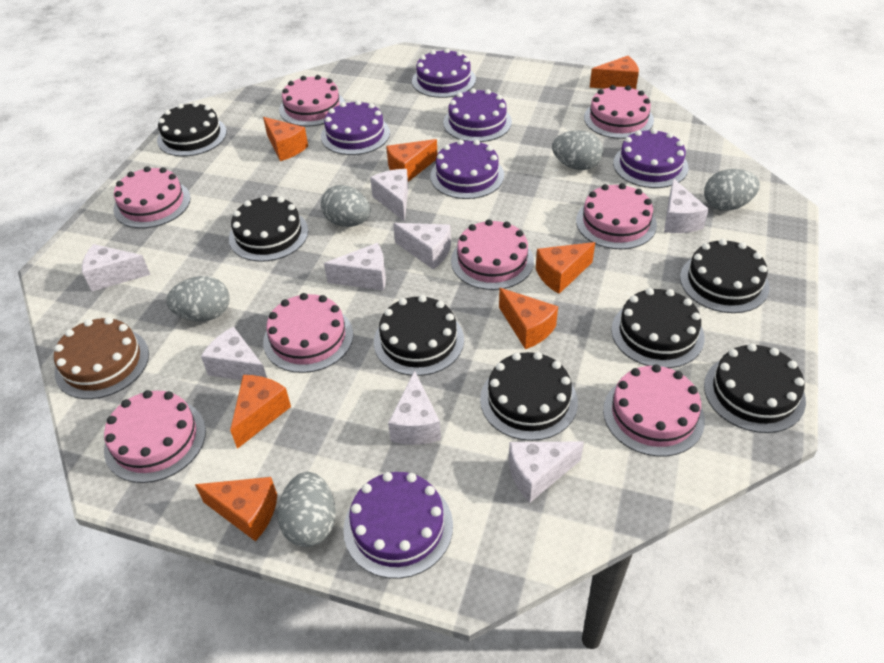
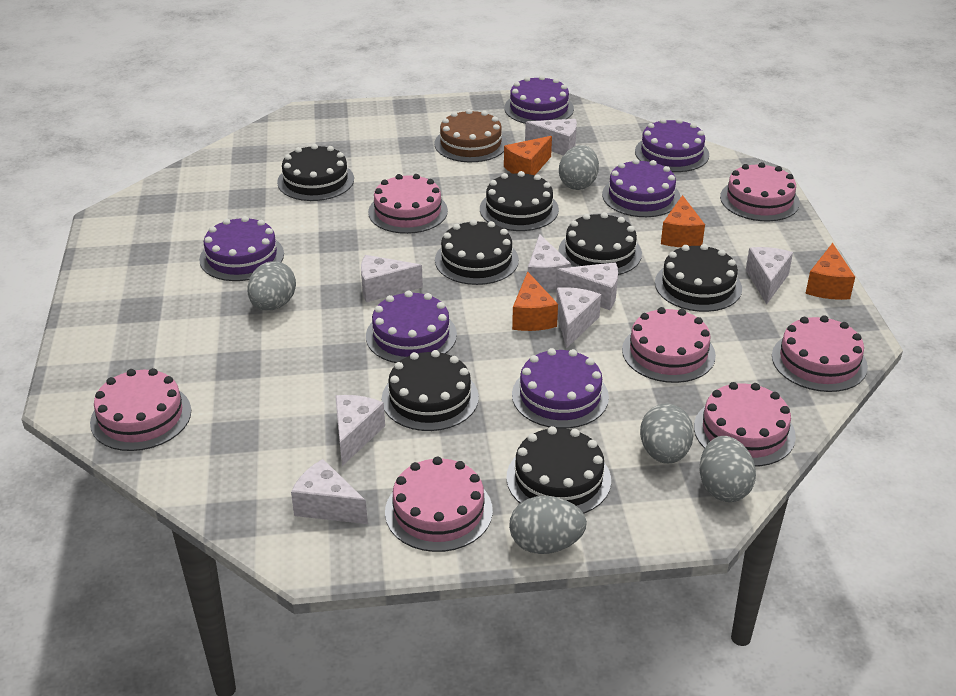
orange cheese: 7 -> 4
pink cake: 8 -> 7

